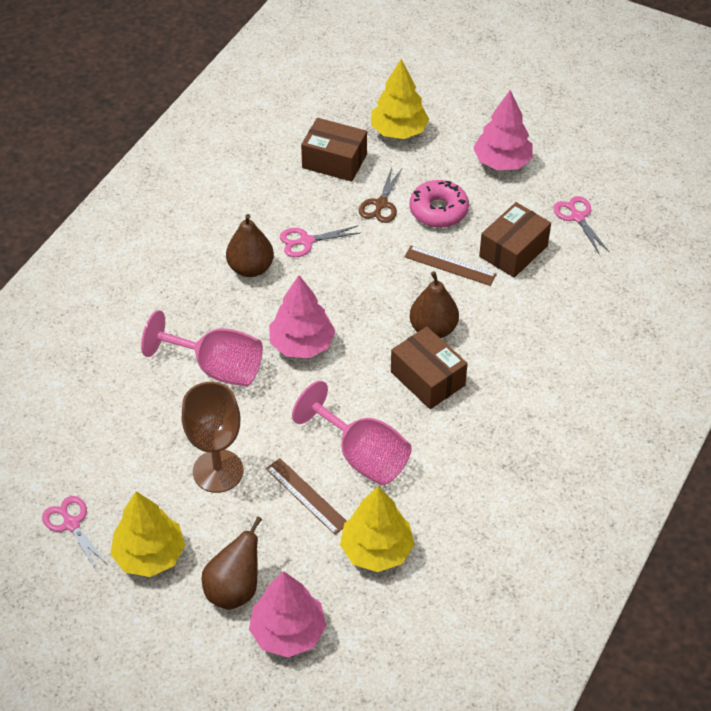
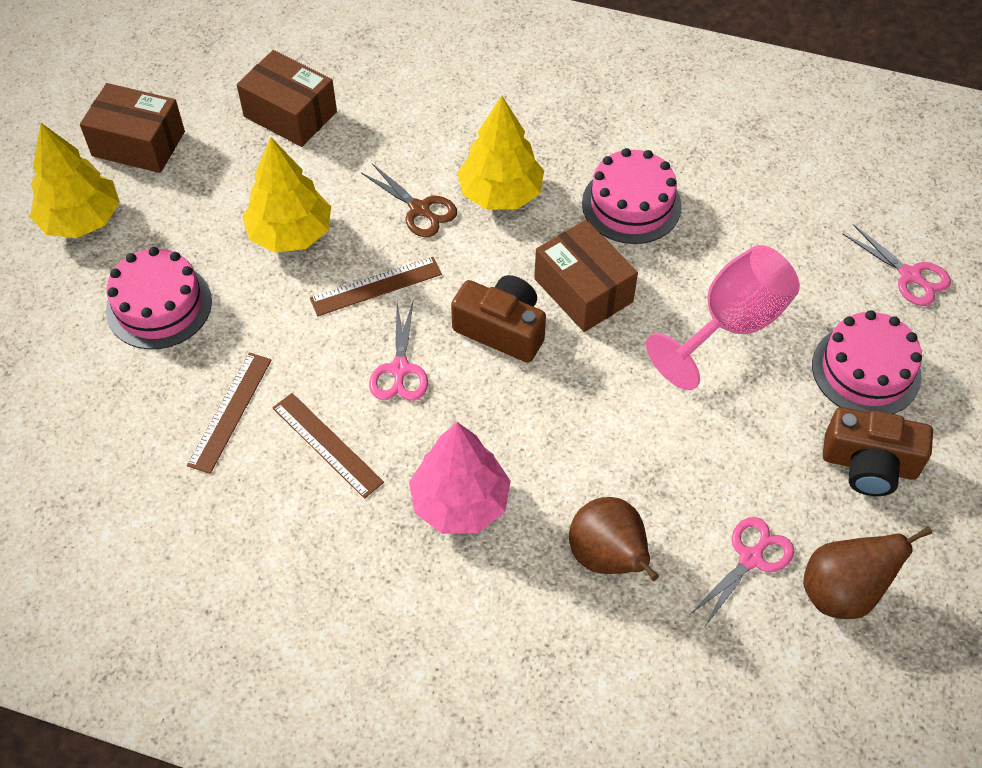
brown camera: 0 -> 2
brown goblet: 1 -> 0
brown pear: 3 -> 2
brown ruler: 2 -> 3
pink cake: 0 -> 3
pink donut: 1 -> 0
pink goblet: 2 -> 1
pink tree: 3 -> 1

